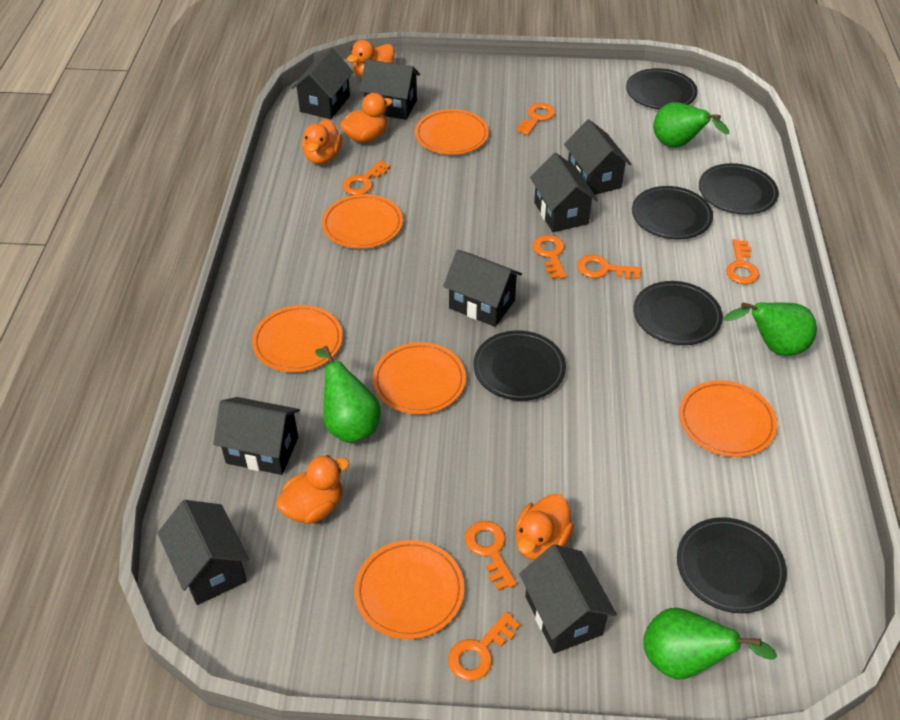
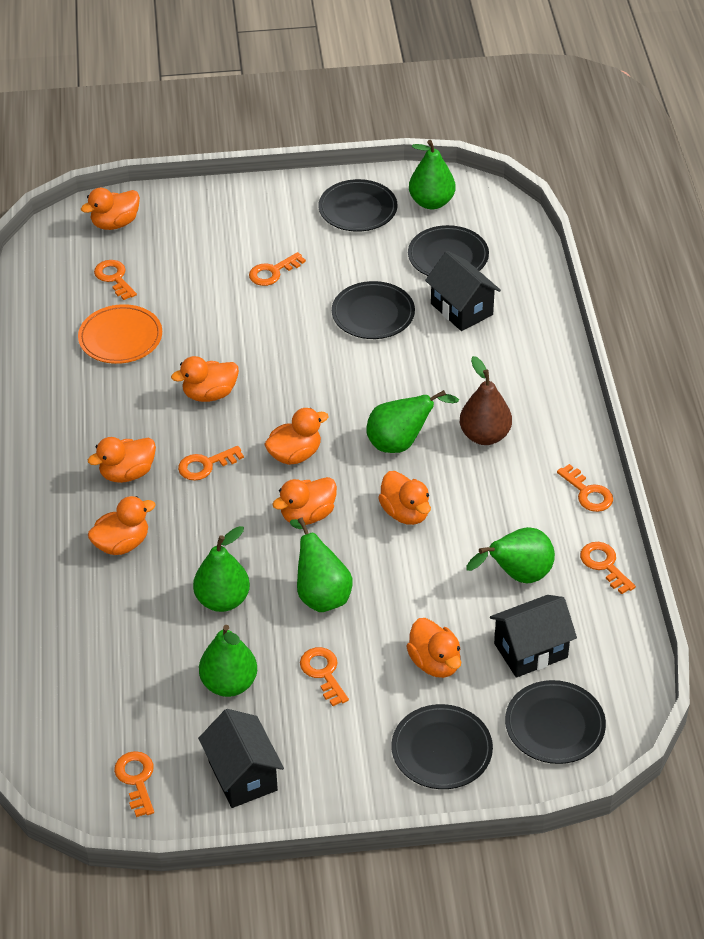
black house: 8 -> 3
black plate: 6 -> 5
brown pear: 0 -> 1
green pear: 4 -> 6
orange duck: 5 -> 8
orange plate: 6 -> 1

